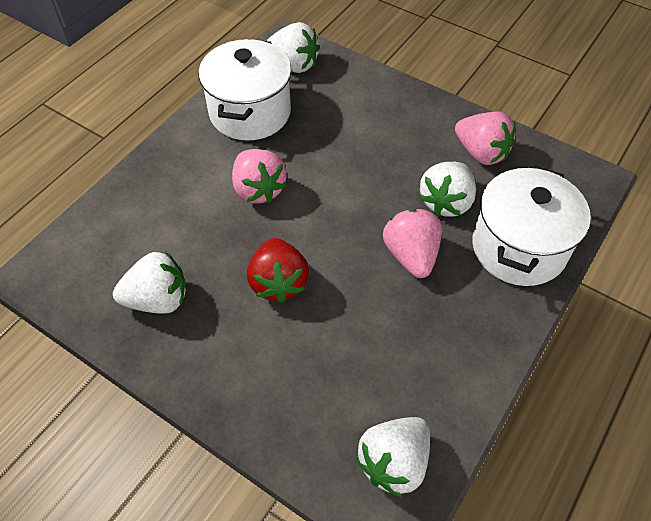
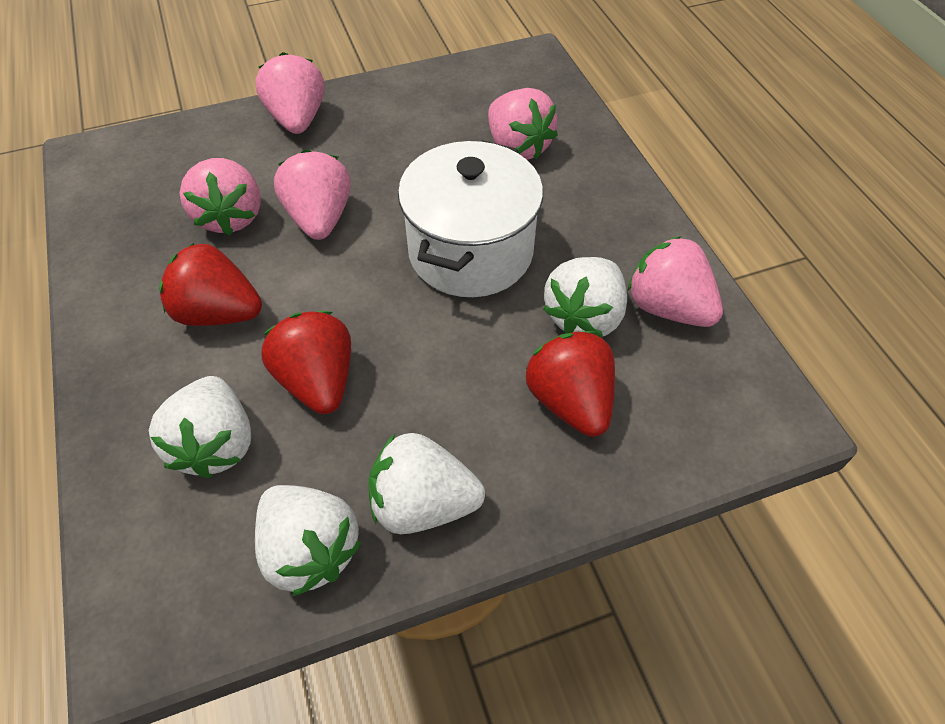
pink strawberry: 3 -> 5
red strawberry: 1 -> 3
white pot: 2 -> 1

